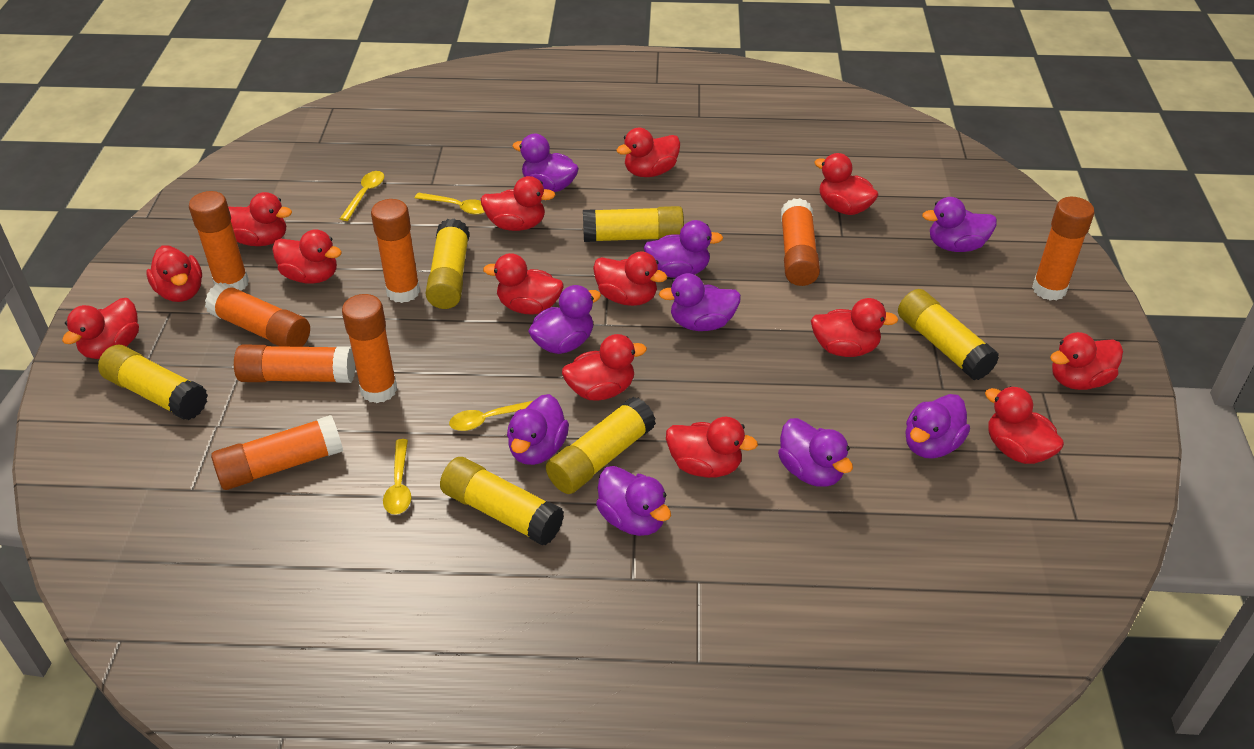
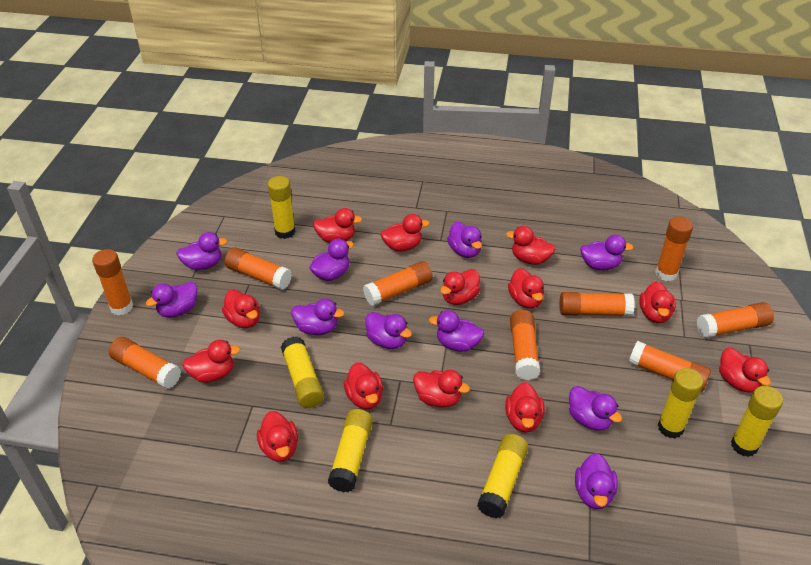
orange glue stick: 8 -> 9
purple duck: 9 -> 10
red duck: 14 -> 13
yellow spoon: 4 -> 0

